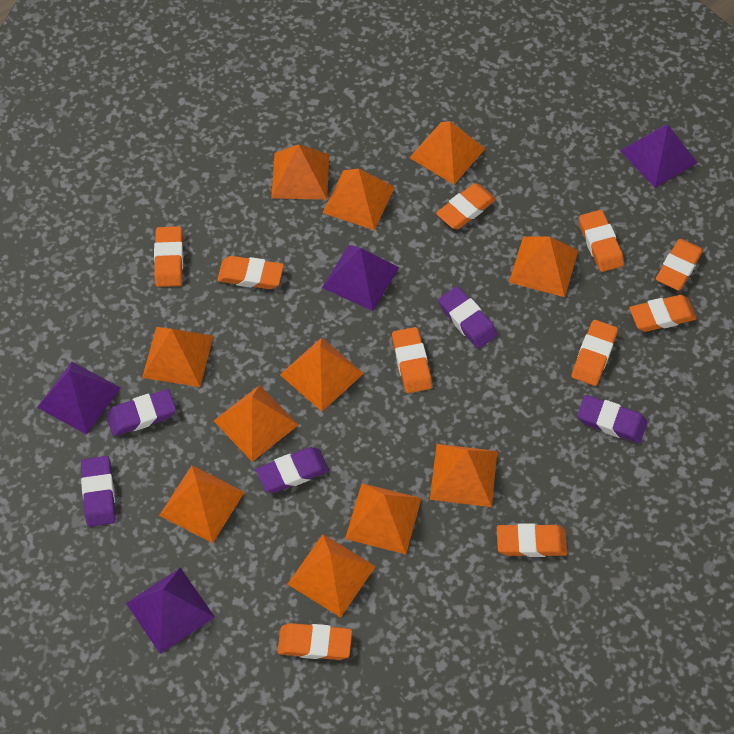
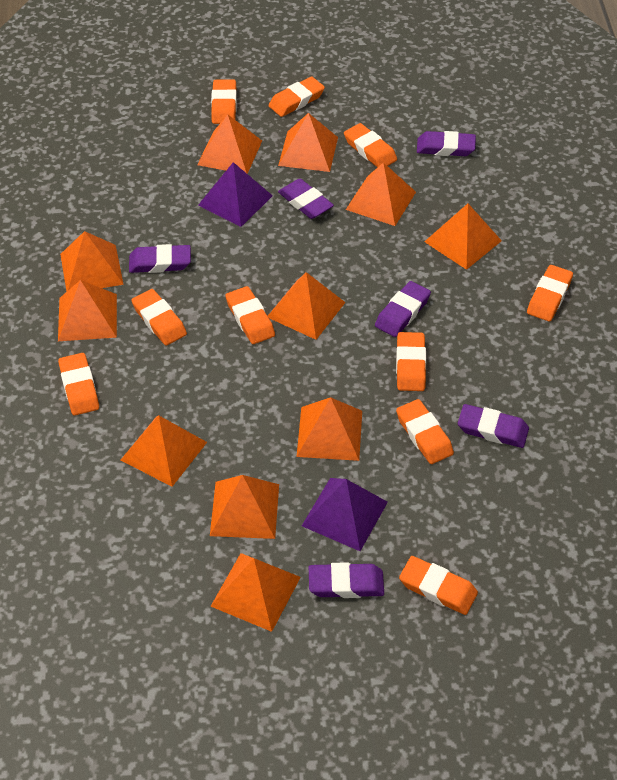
purple eraser: 5 -> 6
purple pyramid: 4 -> 2

